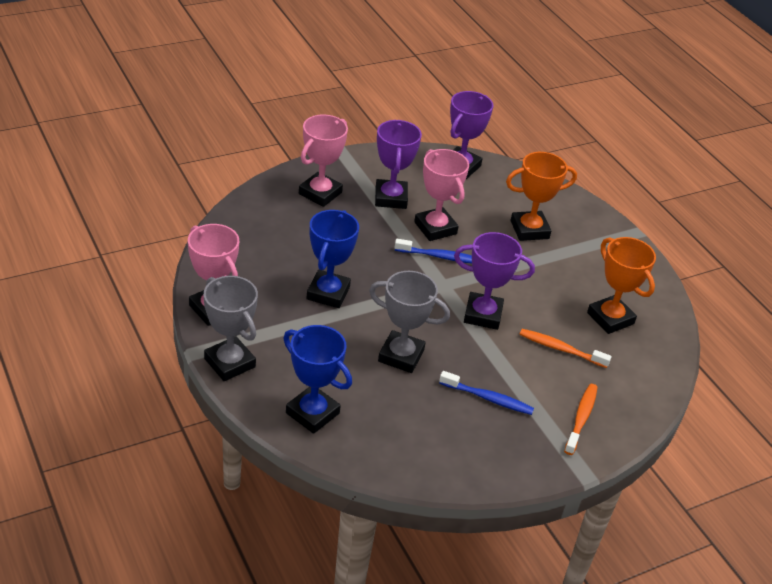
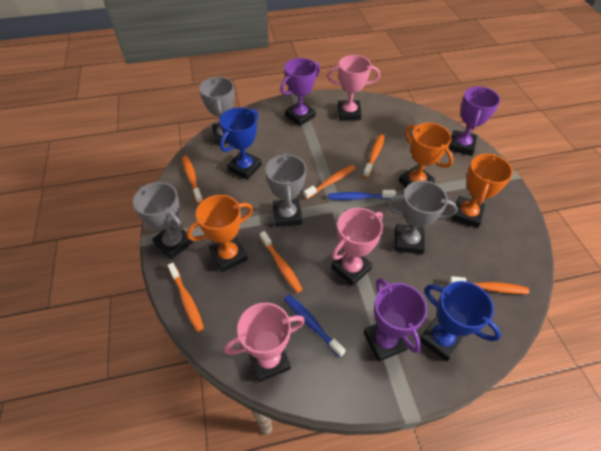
grey trophy: 2 -> 4
orange toothbrush: 2 -> 6
orange trophy: 2 -> 3

